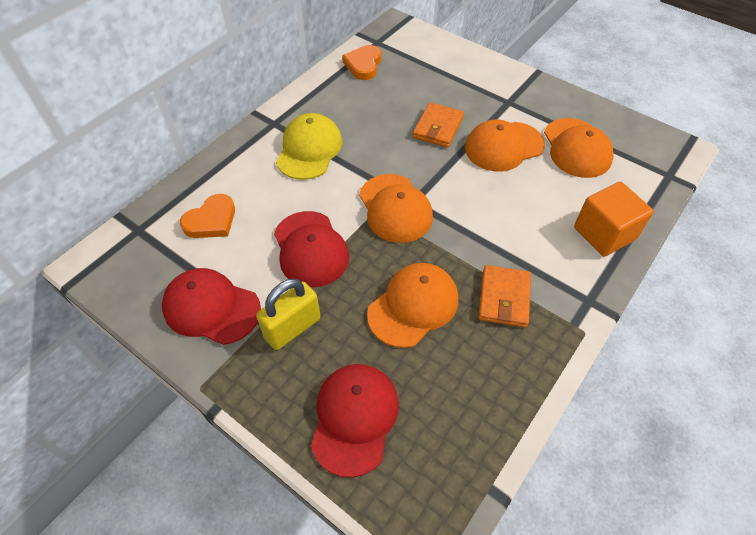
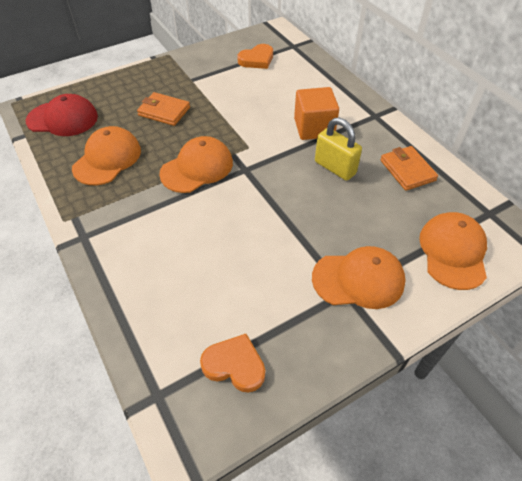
red cap: 3 -> 1
yellow cap: 1 -> 0

